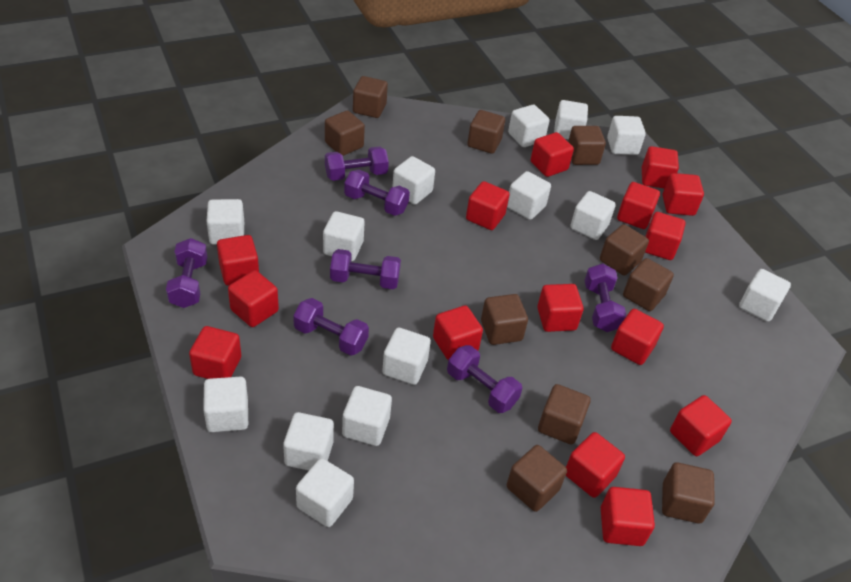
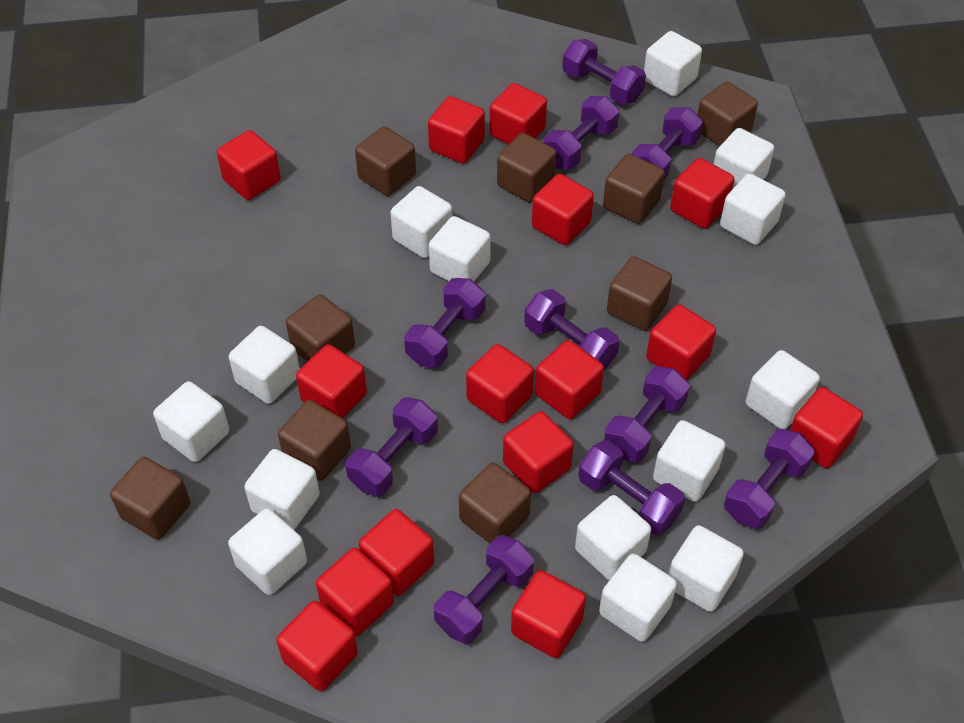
brown cube: 10 -> 9
purple dumbbell: 7 -> 10

